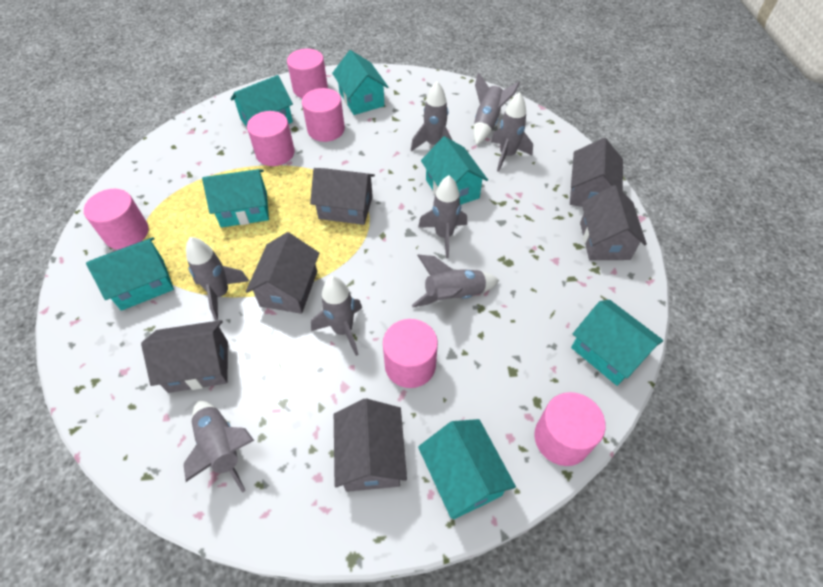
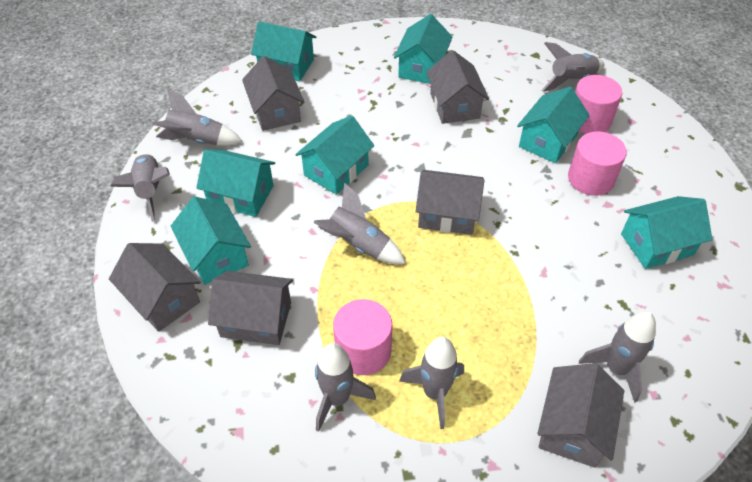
grey rocket: 8 -> 7
pink cylinder: 6 -> 3

